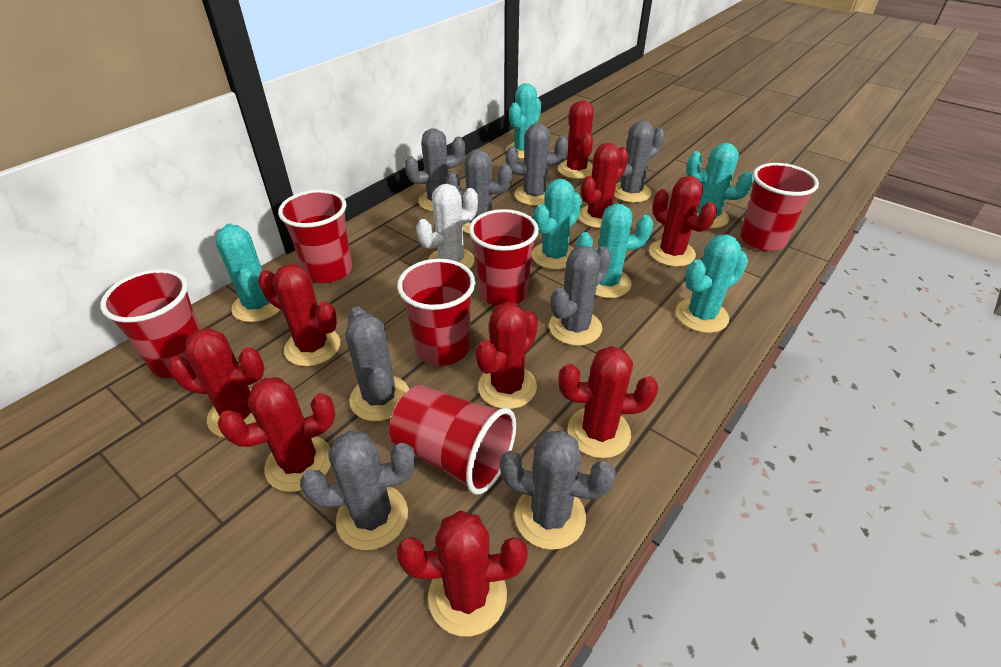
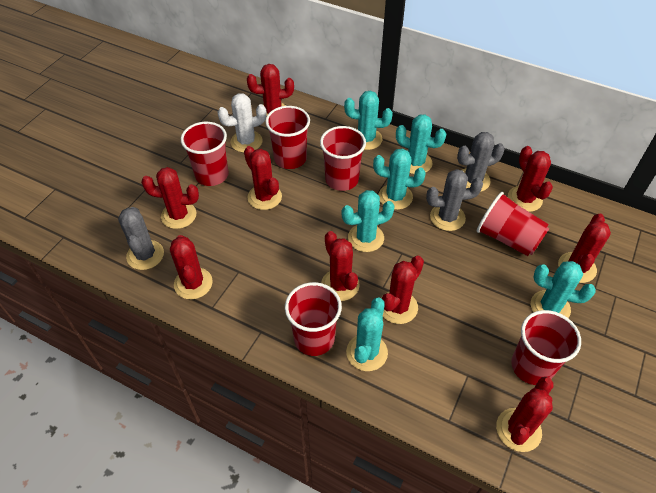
grey cactus: 8 -> 3

